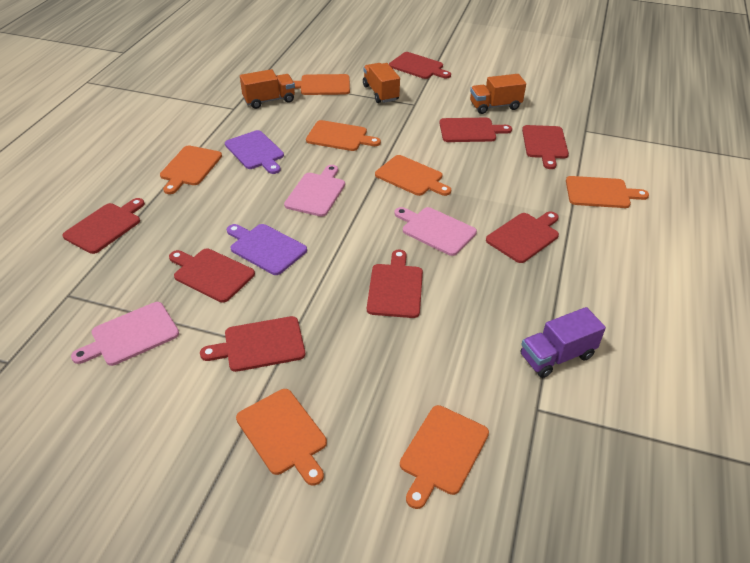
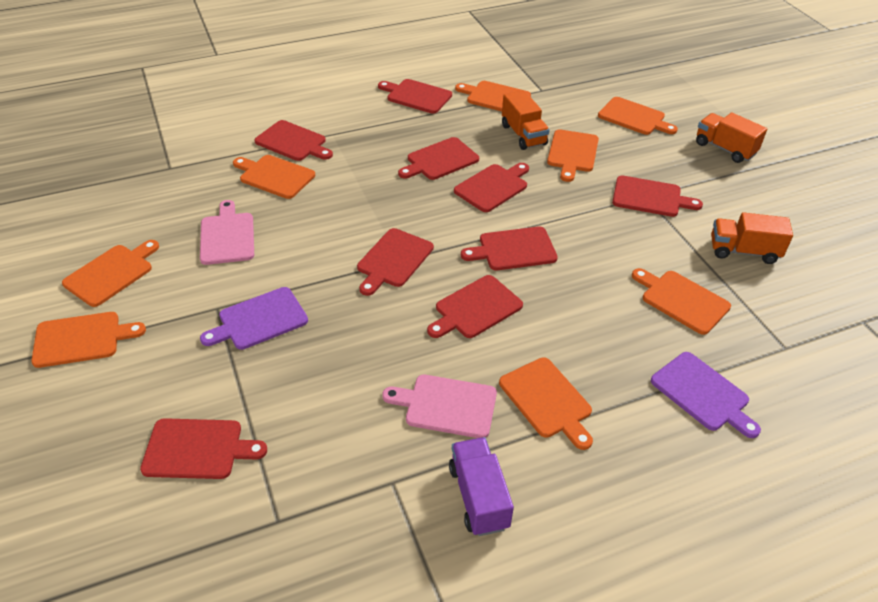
orange cutting board: 7 -> 8
pink cutting board: 3 -> 2
red cutting board: 8 -> 9

